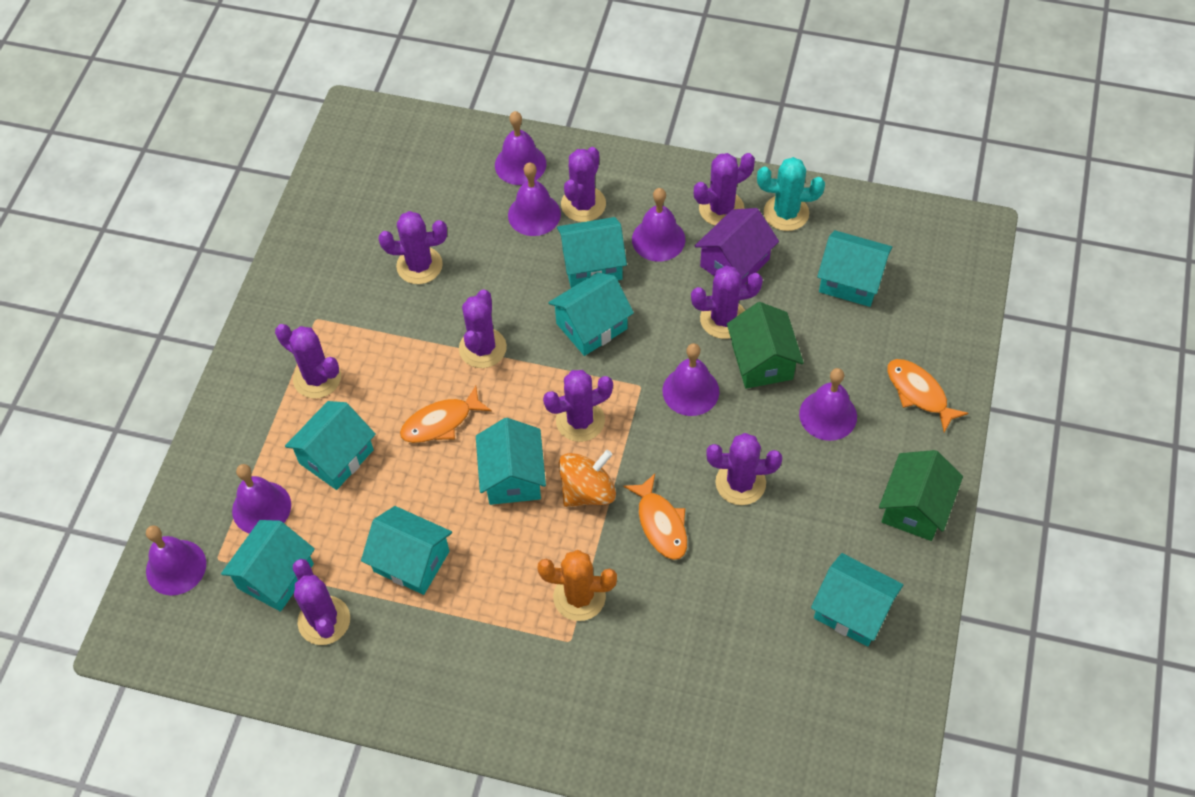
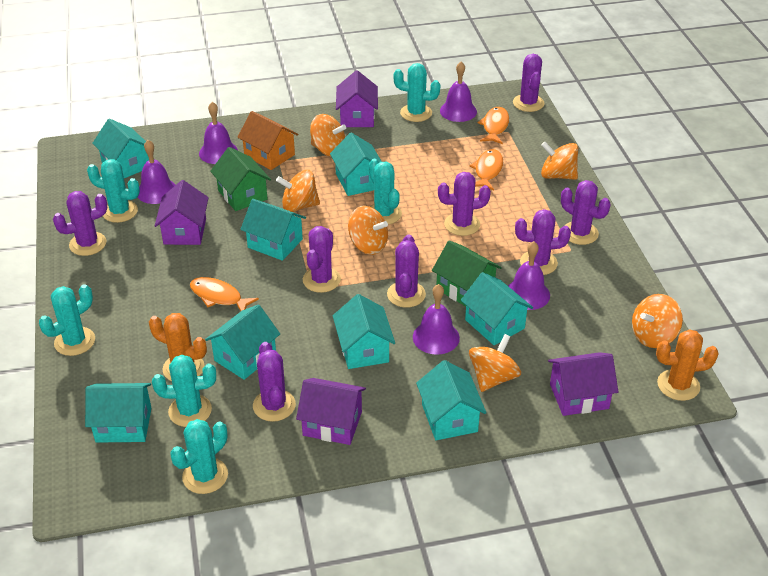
orange cactus: 1 -> 2
orange house: 0 -> 1
orange spinning top: 1 -> 6
purple bell: 7 -> 5
purple cactus: 9 -> 8
purple house: 1 -> 4
turquoise cactus: 1 -> 6

